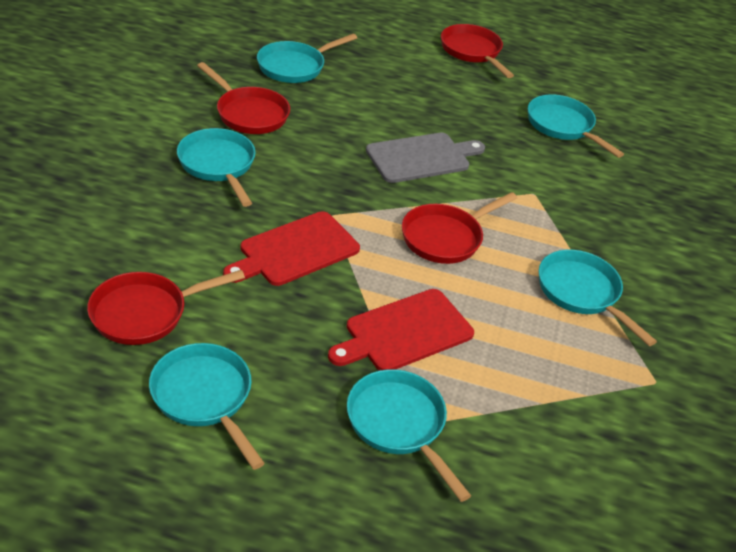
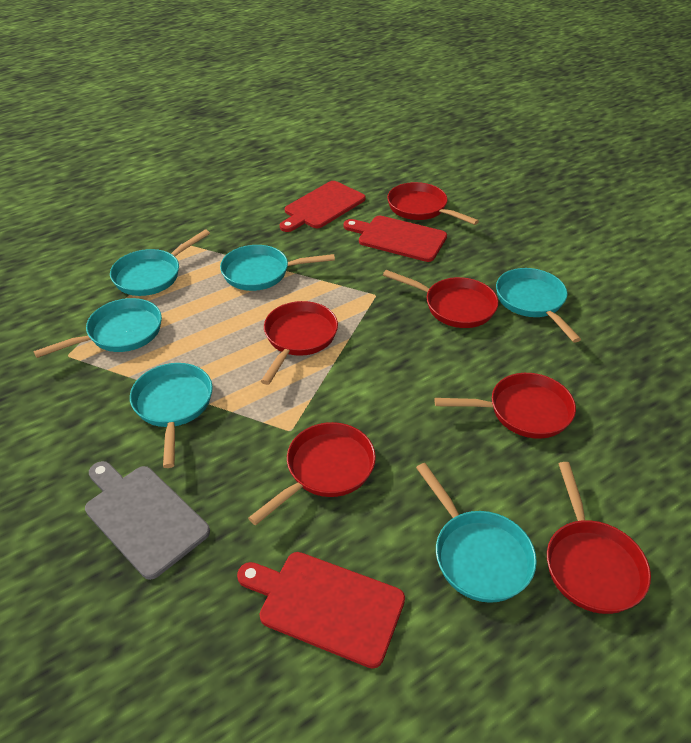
red cutting board: 2 -> 3
red pan: 4 -> 6

